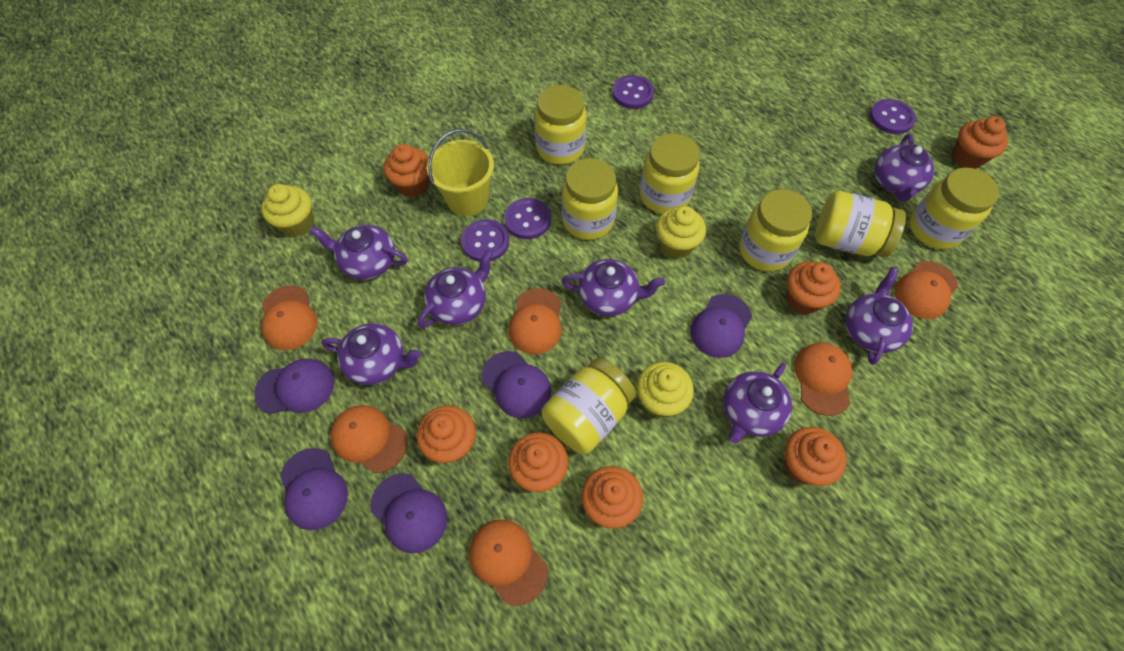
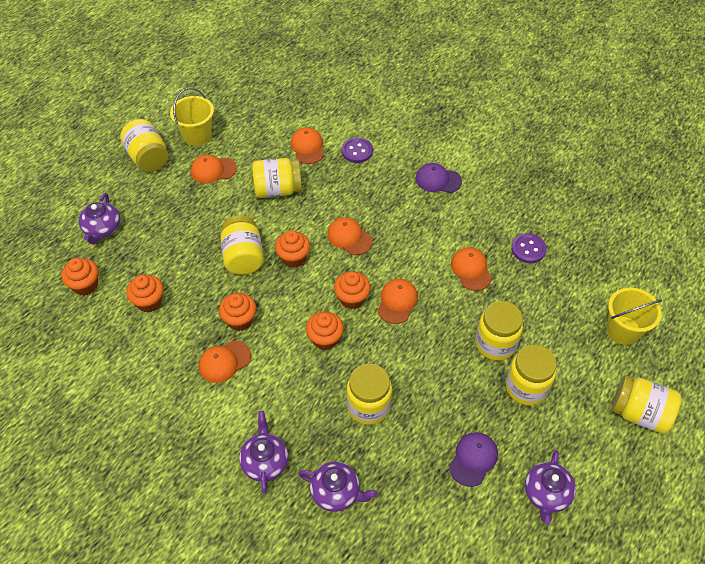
orange cupcake: 7 -> 6
purple button: 4 -> 2
purple cap: 5 -> 2
purple teapot: 7 -> 4
yellow bucket: 1 -> 2
yellow cupcake: 3 -> 0

